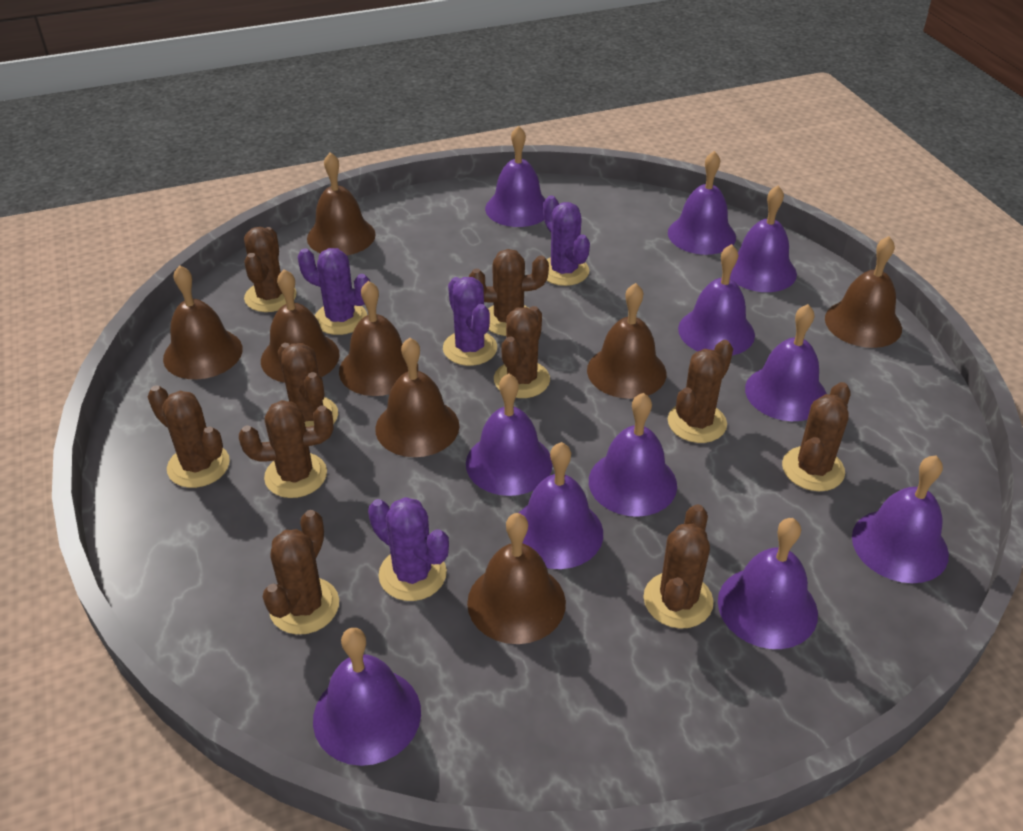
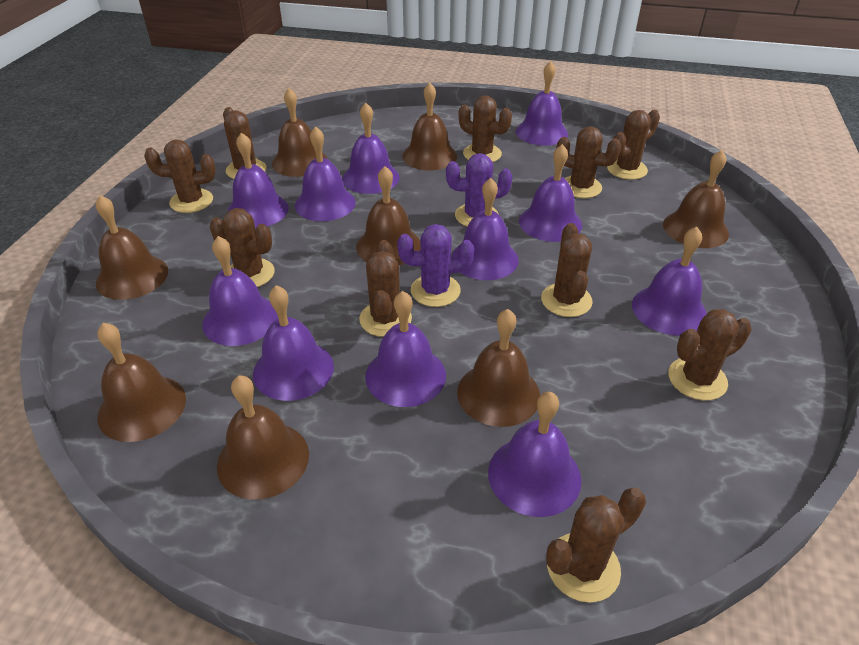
purple cactus: 4 -> 2

